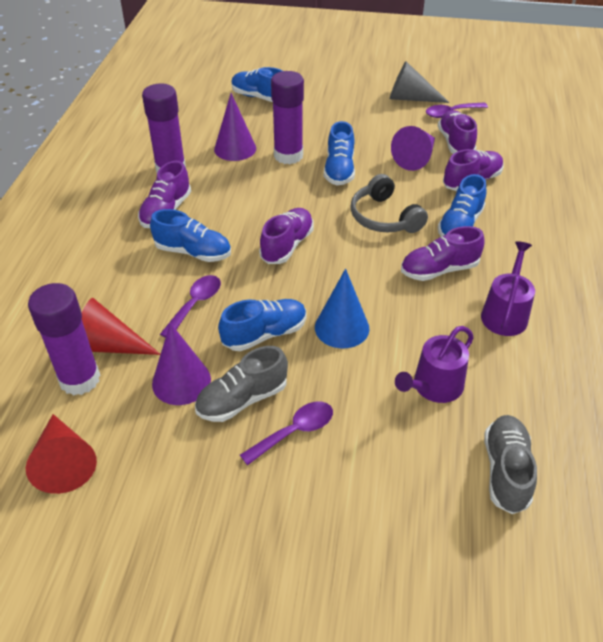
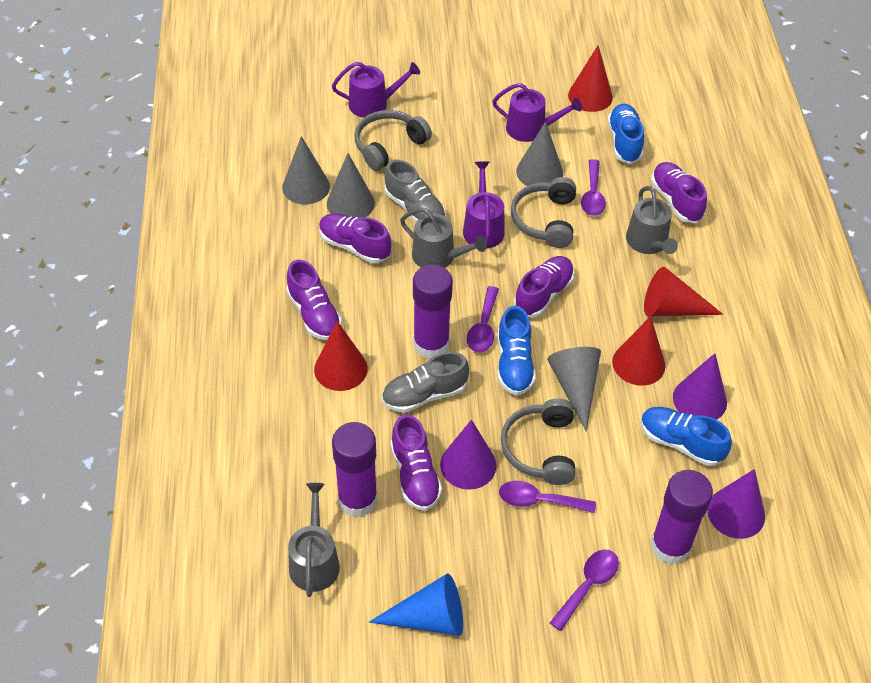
blue shoe: 5 -> 3
grey cone: 1 -> 4
grey headphones: 1 -> 3
grey watering can: 0 -> 3
purple spoon: 3 -> 4
purple watering can: 2 -> 3
red cone: 2 -> 4

